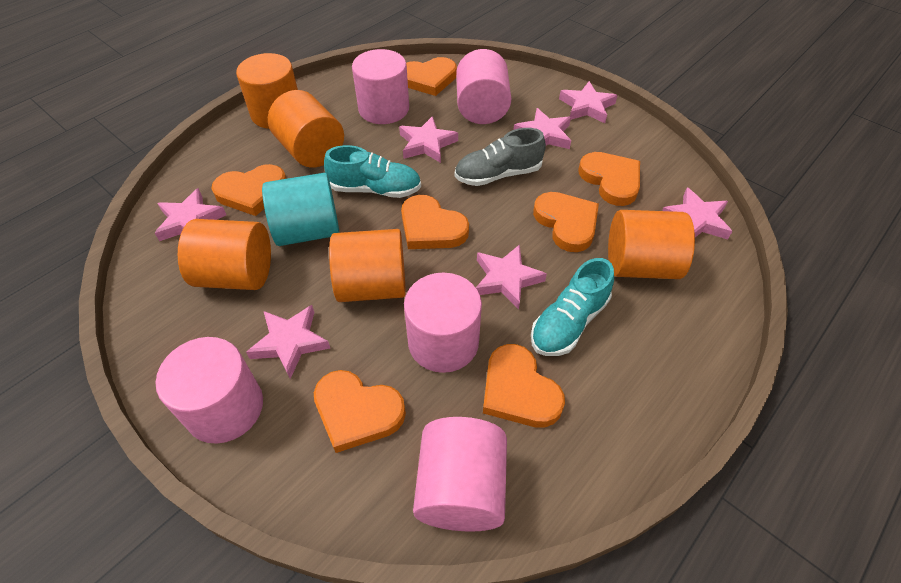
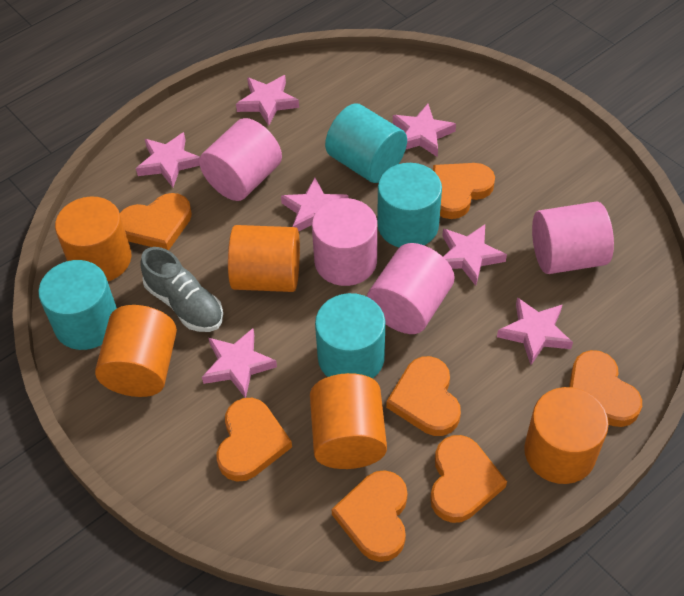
pink cylinder: 5 -> 4
turquoise cylinder: 1 -> 4
turquoise shoe: 2 -> 0

